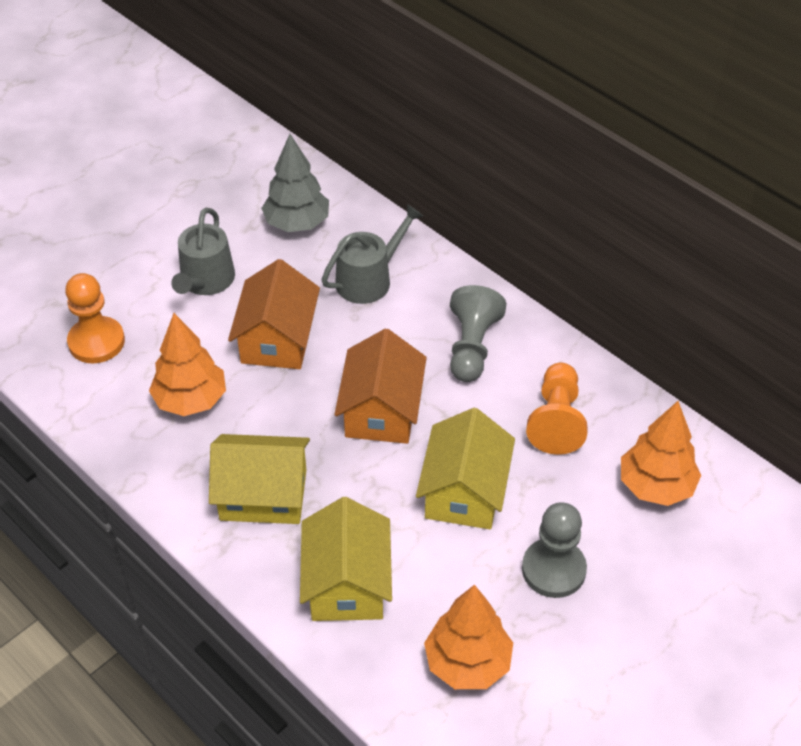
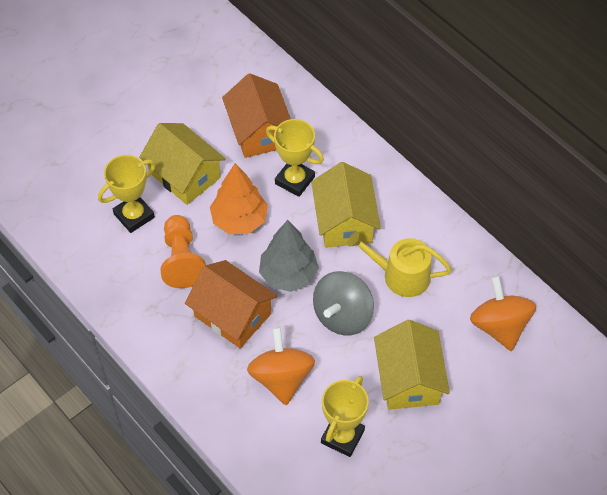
grey pawn: 2 -> 0
grey spinning top: 0 -> 1
grey watering can: 2 -> 0
orange pawn: 2 -> 1
orange spinning top: 0 -> 2
orange tree: 3 -> 1
yellow trophy: 0 -> 3
yellow watering can: 0 -> 1

